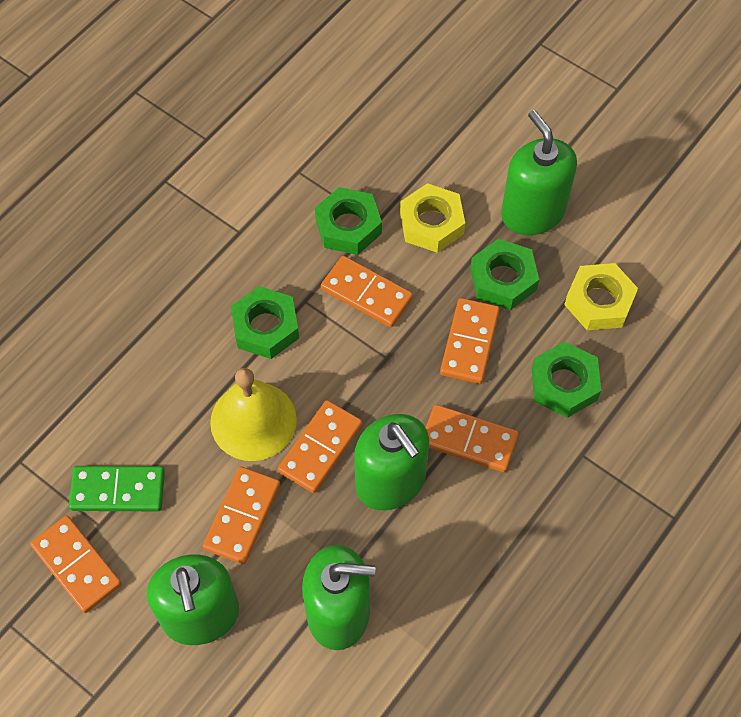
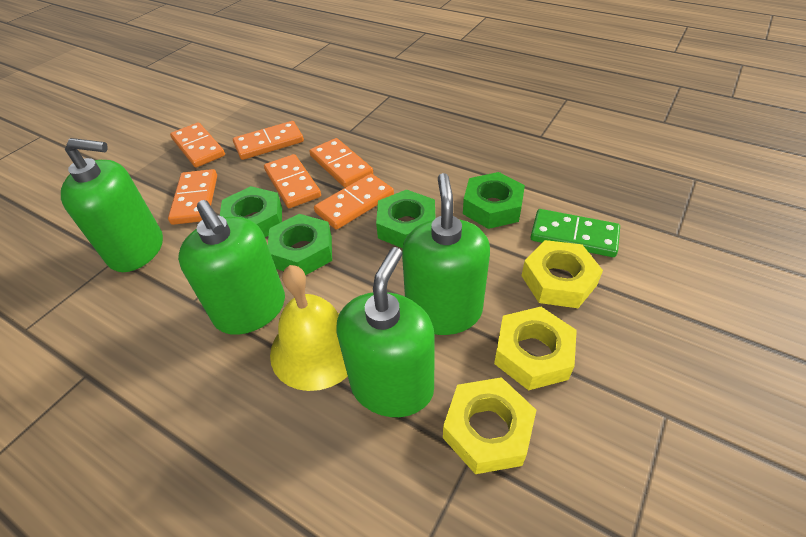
yellow nut: 2 -> 3

